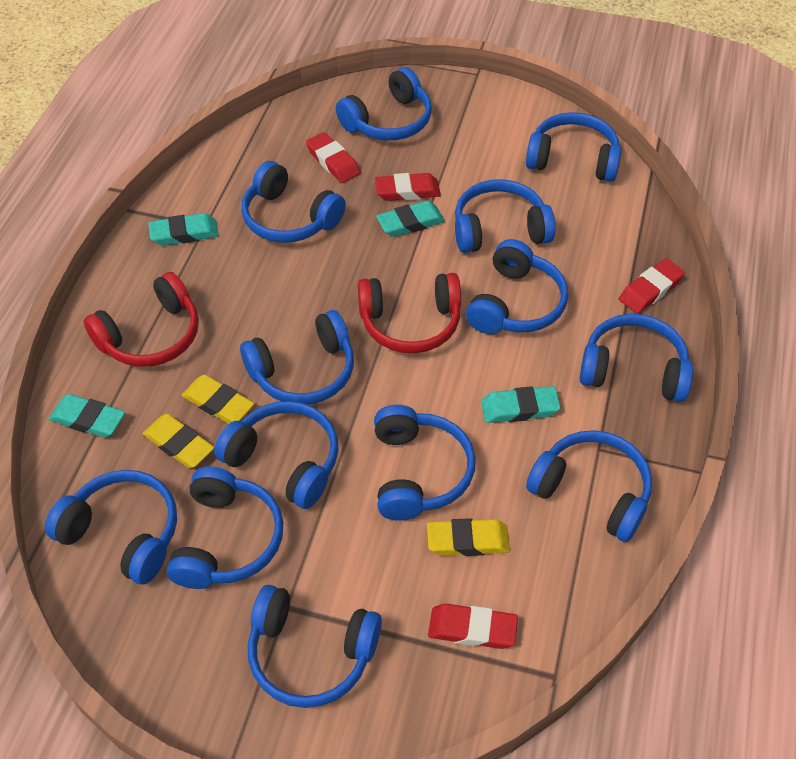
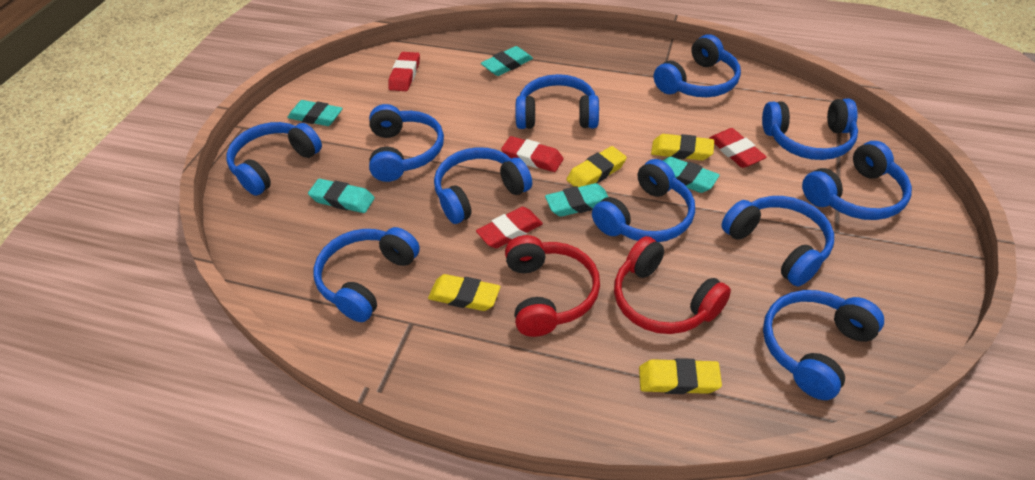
blue headphones: 13 -> 11
turquoise eraser: 4 -> 5
yellow eraser: 3 -> 4

